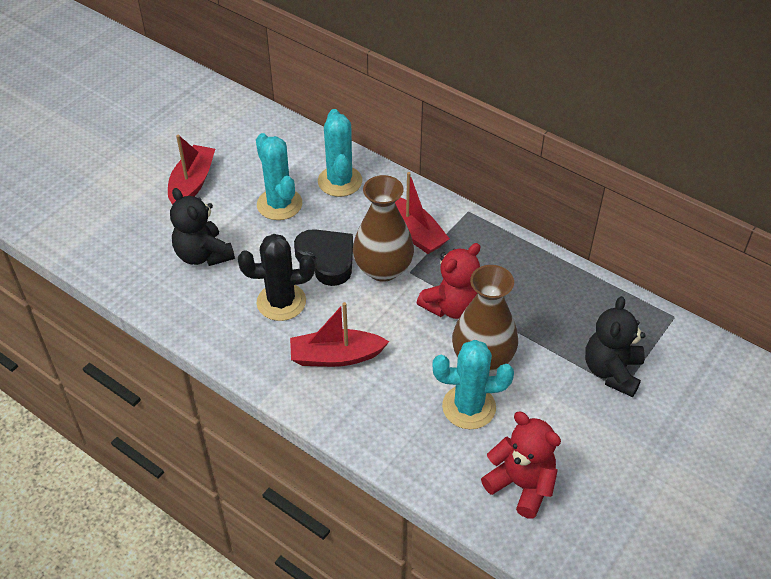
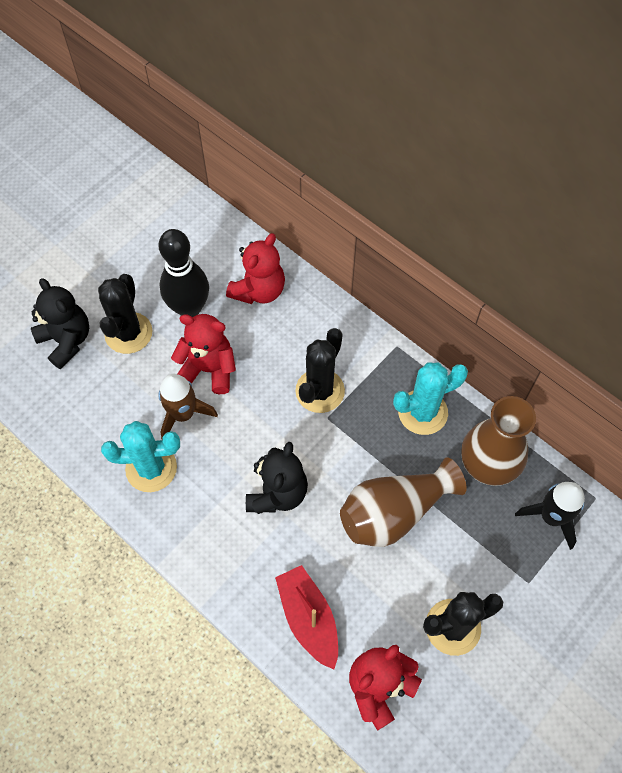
black bowling pin: 0 -> 1
black cactus: 1 -> 3
black heart: 1 -> 0
black rocket: 0 -> 1
brown rocket: 0 -> 1
red boat: 3 -> 1
red teddy bear: 2 -> 3
turquoise cactus: 3 -> 2

